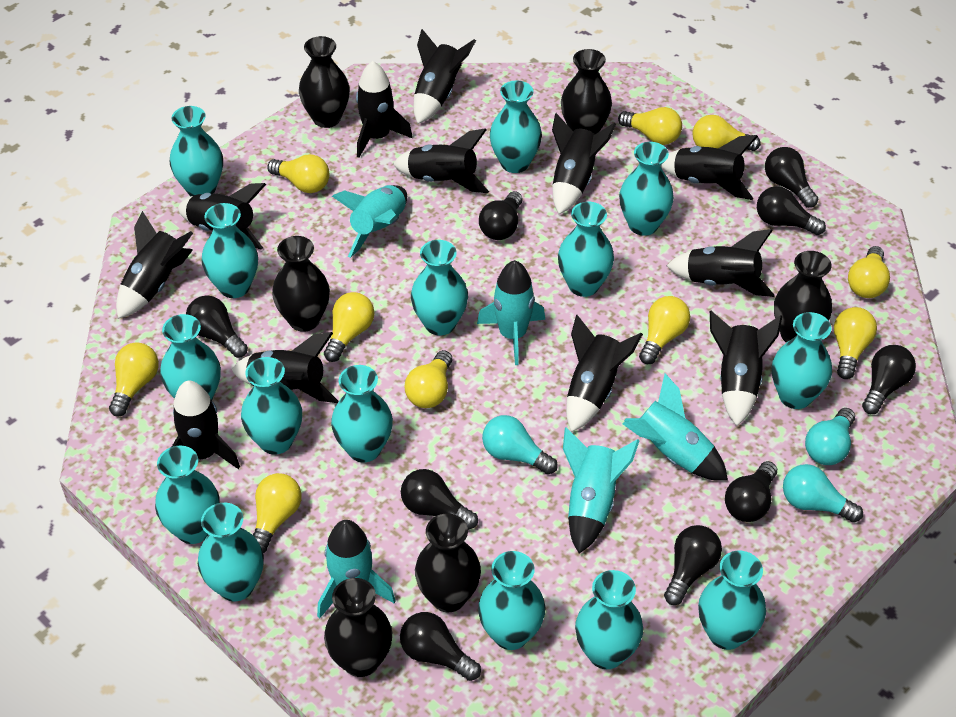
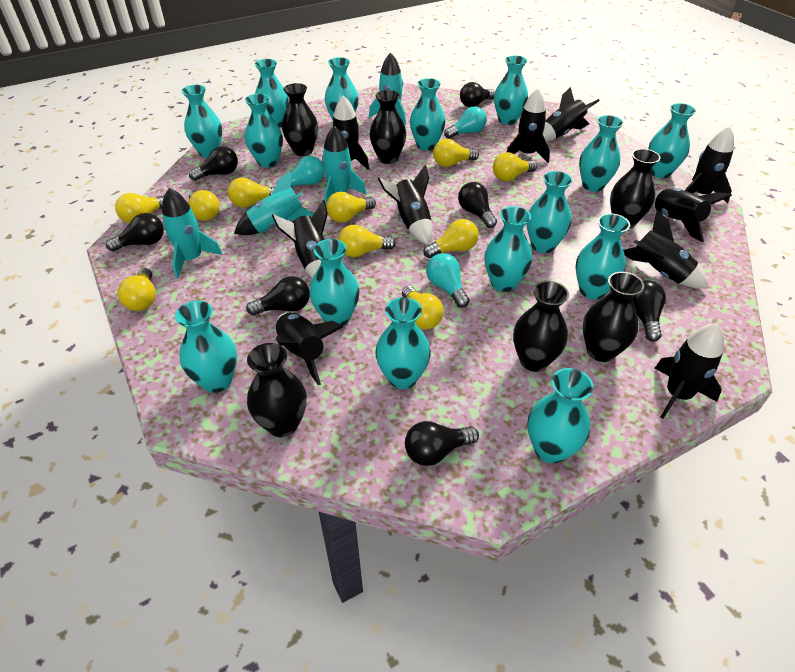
black light bulb: 9 -> 7
black rocket: 12 -> 10
turquoise rocket: 5 -> 4

